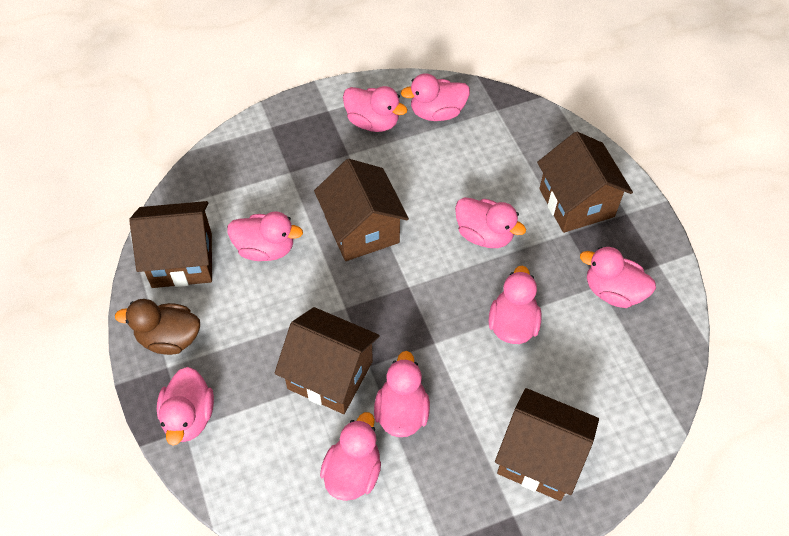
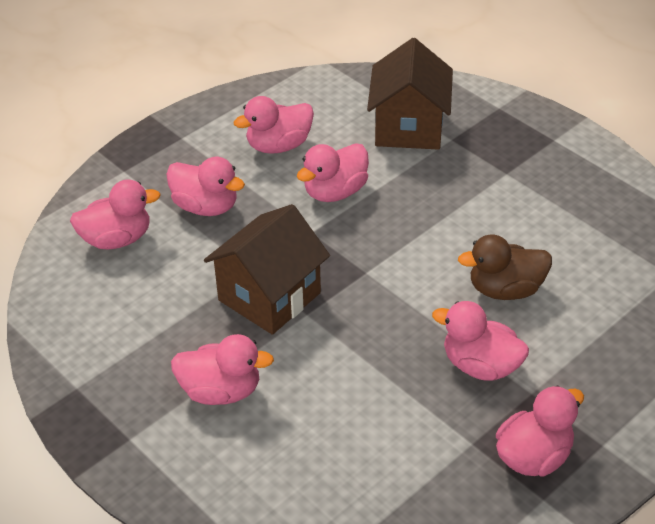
brown house: 5 -> 2
pink duck: 9 -> 7

